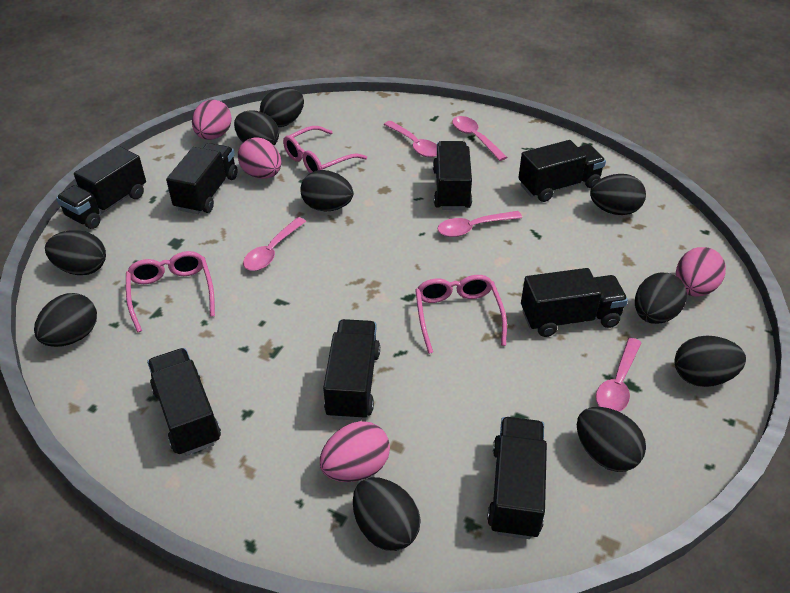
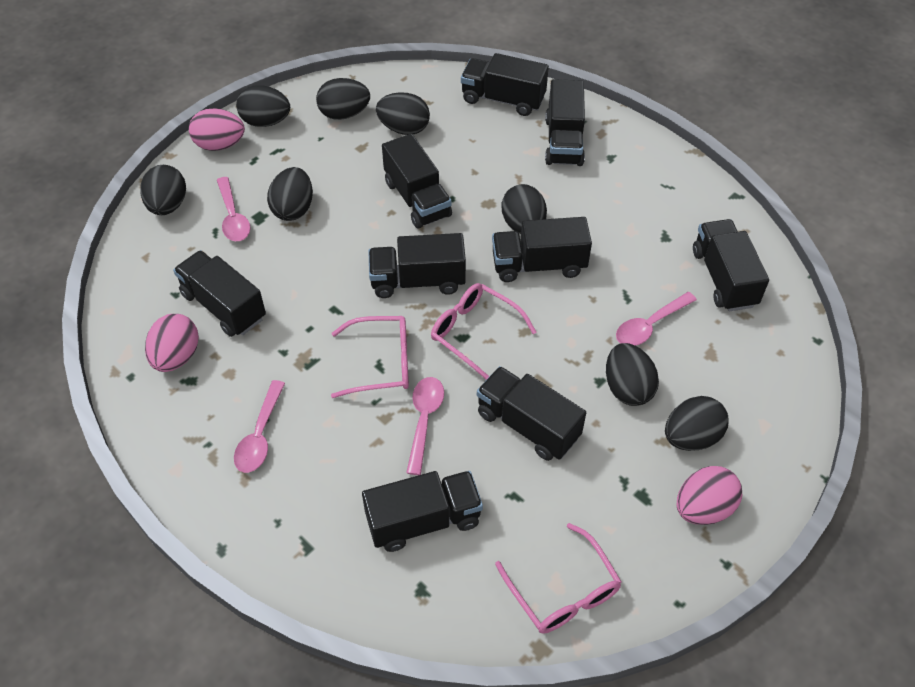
black egg: 10 -> 8
black truck: 8 -> 9
pink egg: 4 -> 3
pink spoon: 5 -> 4

